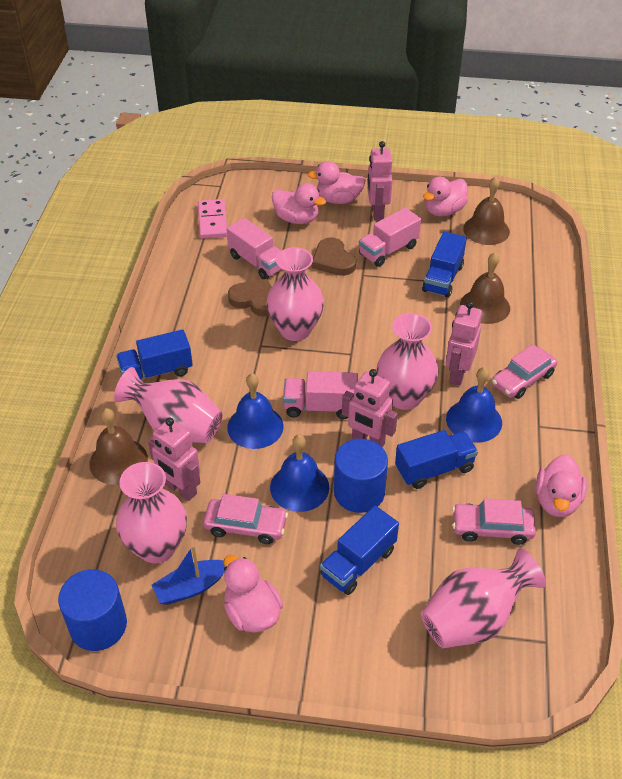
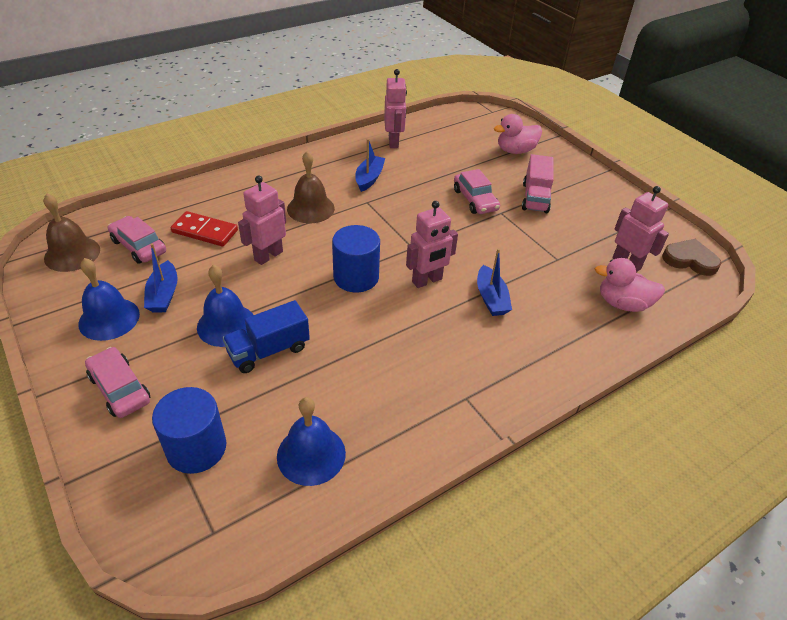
blue boat: 1 -> 3
blue truck: 4 -> 1
brown bell: 3 -> 2
brown heart: 2 -> 1
pink domino: 1 -> 0
pink duck: 5 -> 2
pink truck: 3 -> 1
pink vase: 5 -> 0
red domino: 0 -> 1

